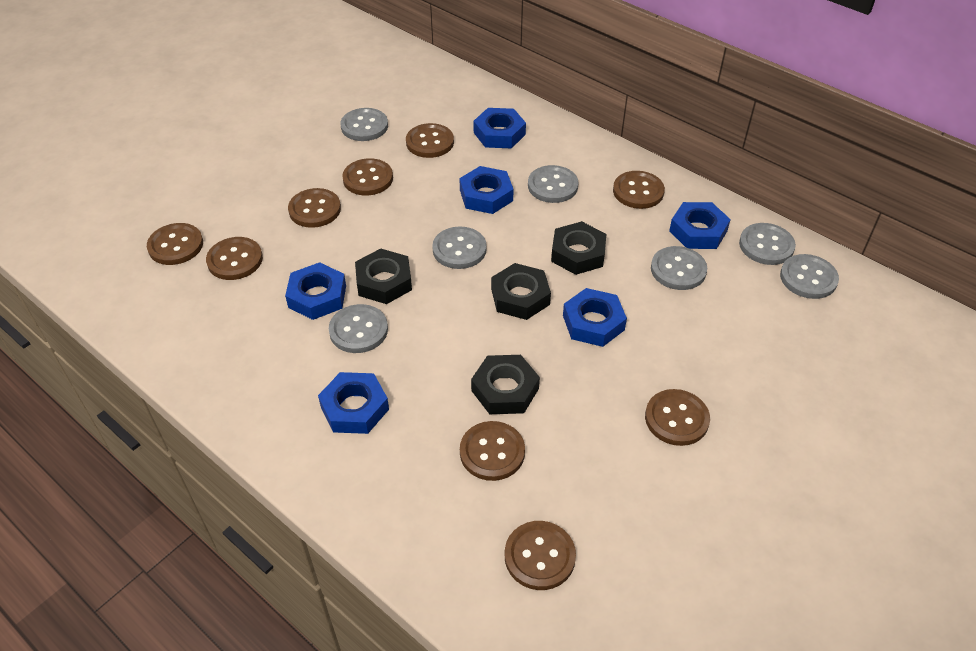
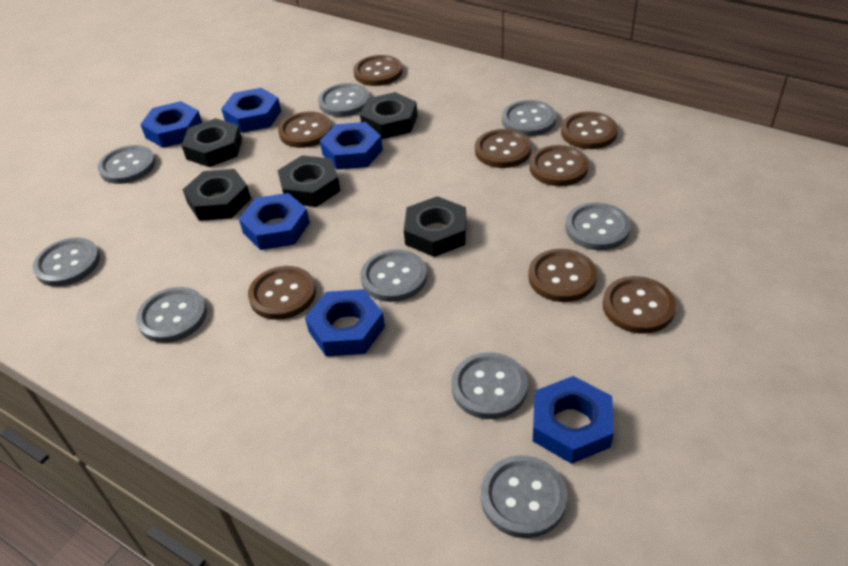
black nut: 4 -> 5
brown button: 9 -> 8
grey button: 7 -> 9

